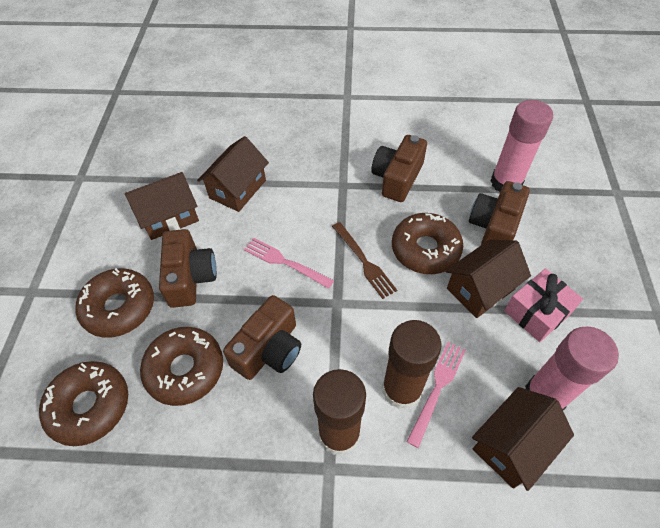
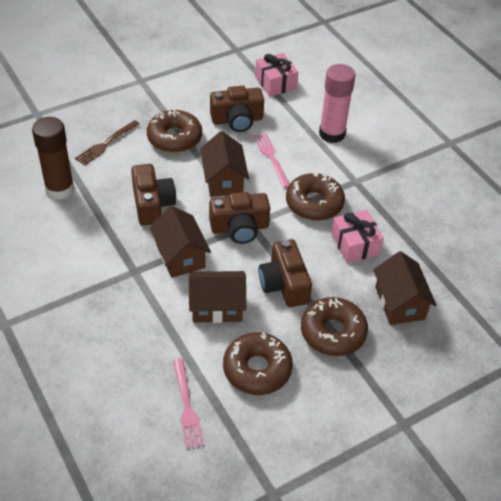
brown glue stick: 2 -> 1
pink gift: 1 -> 2
pink glue stick: 2 -> 1

